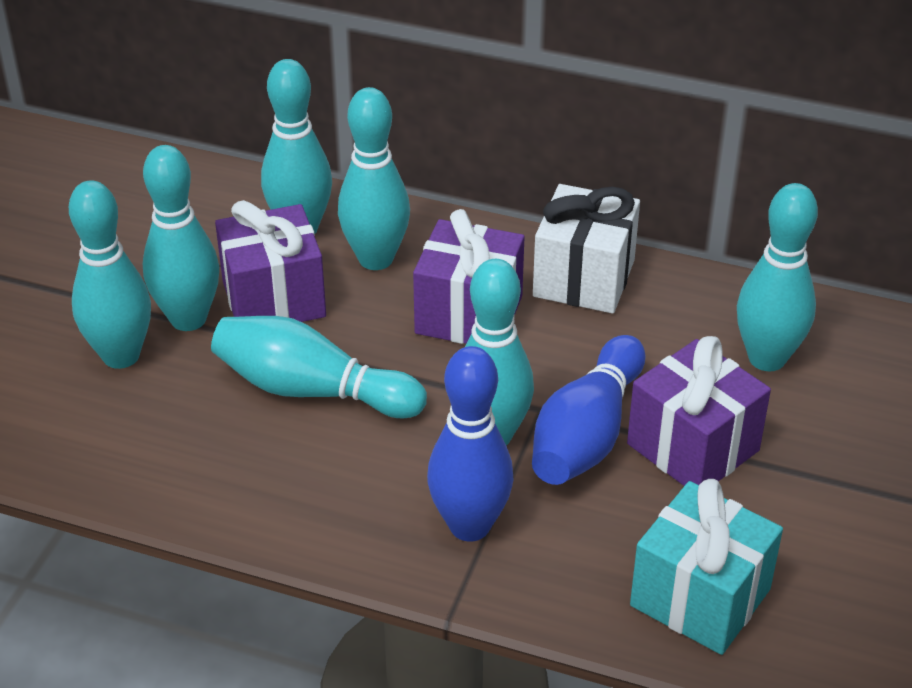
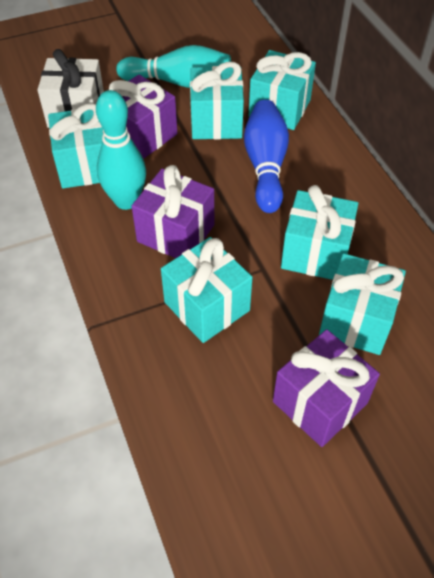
blue bowling pin: 2 -> 1
turquoise bowling pin: 7 -> 2
turquoise gift: 1 -> 6

